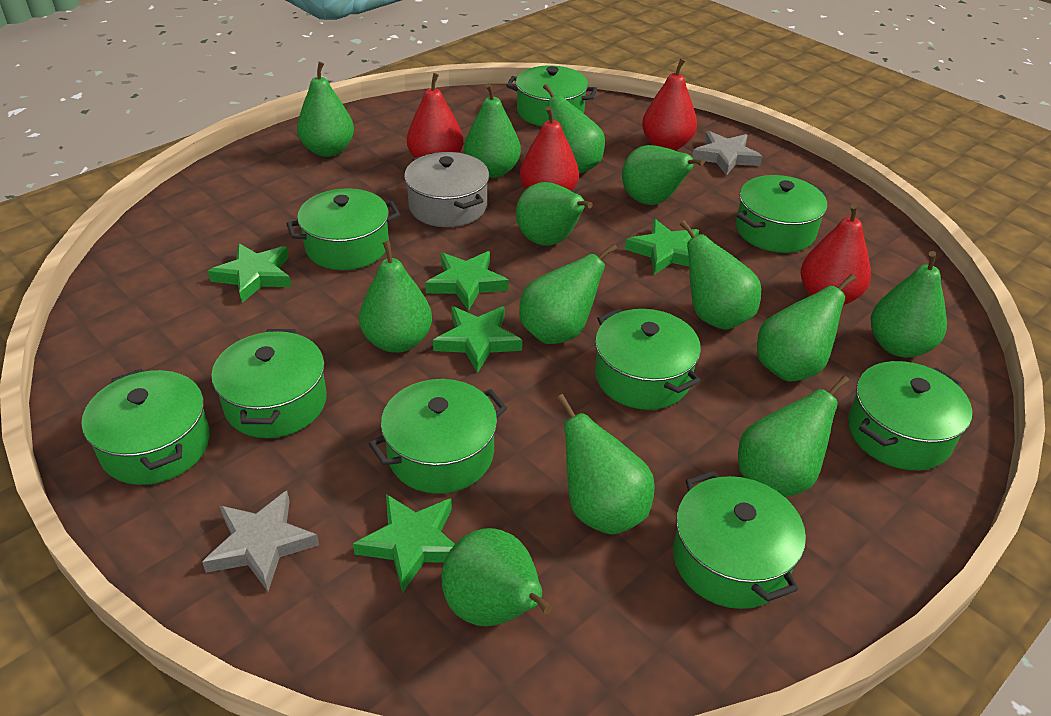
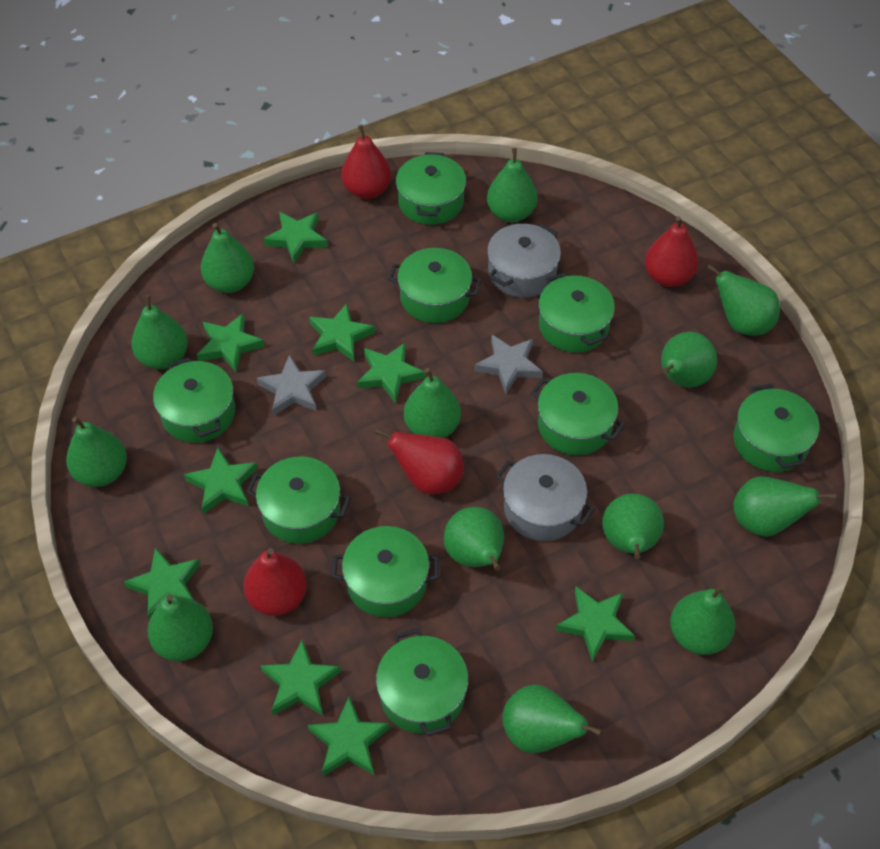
green star: 5 -> 9
grey pot: 1 -> 2

